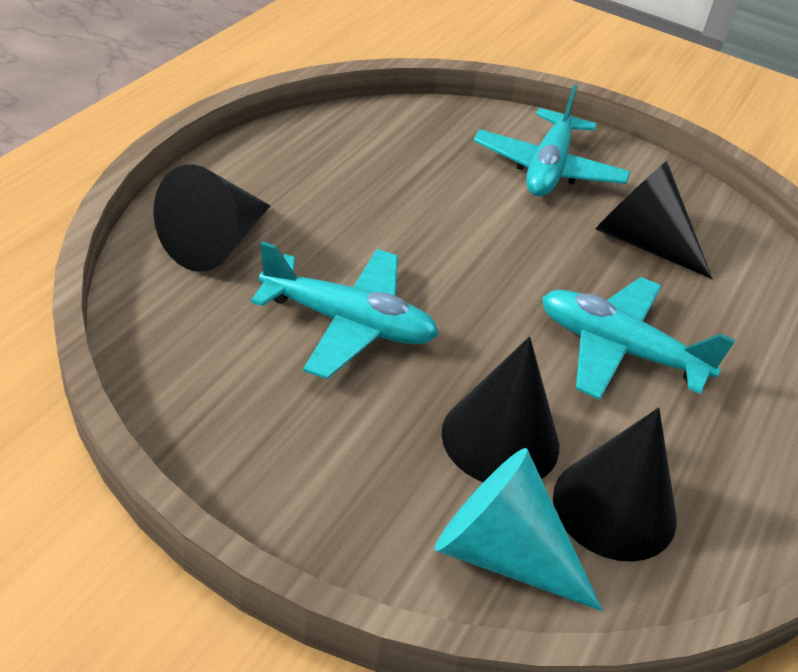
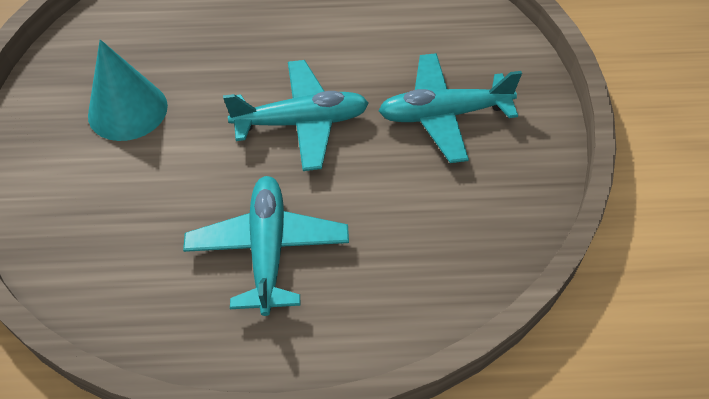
black cone: 4 -> 0

